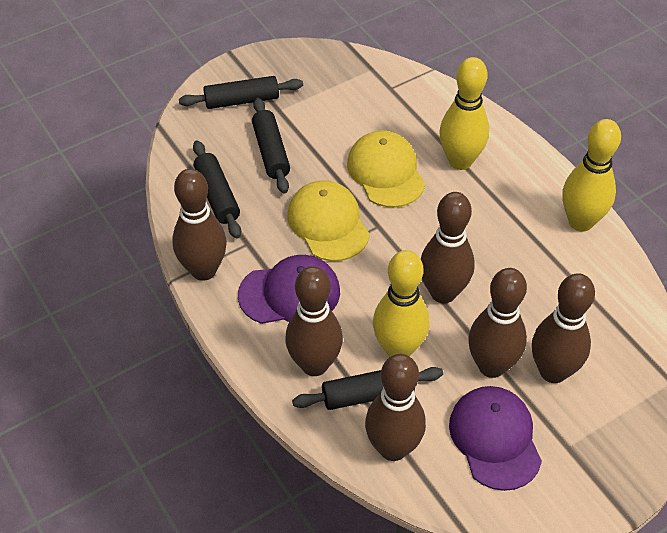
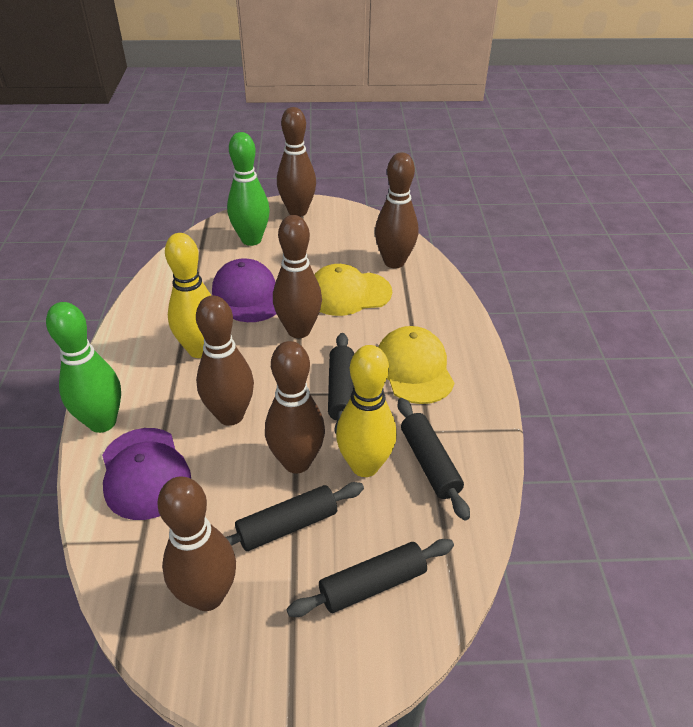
green bowling pin: 0 -> 2
yellow bowling pin: 3 -> 2

